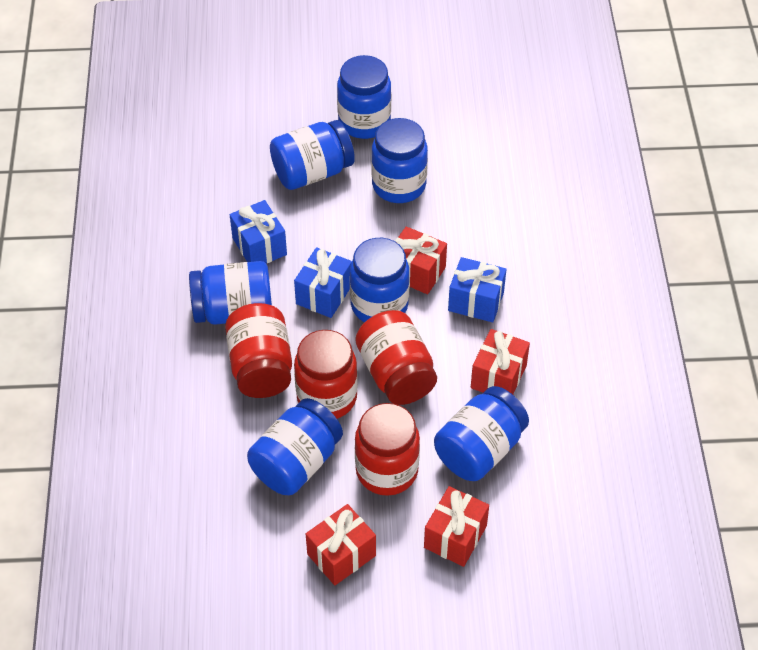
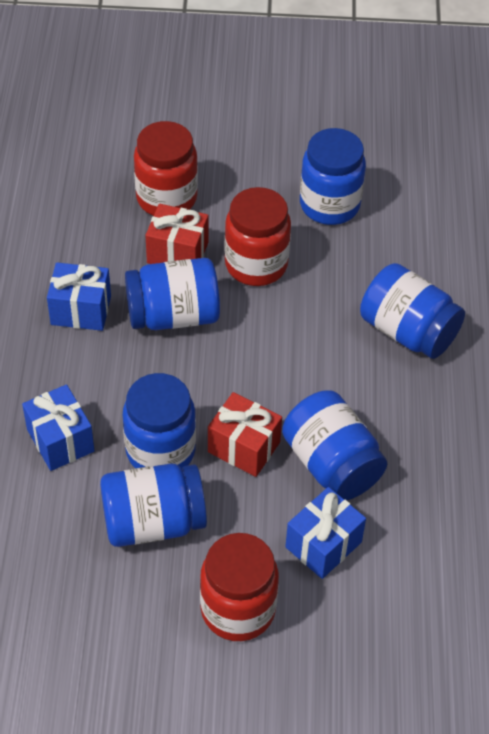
blue jar: 7 -> 6
red gift: 4 -> 2
red jar: 4 -> 3

